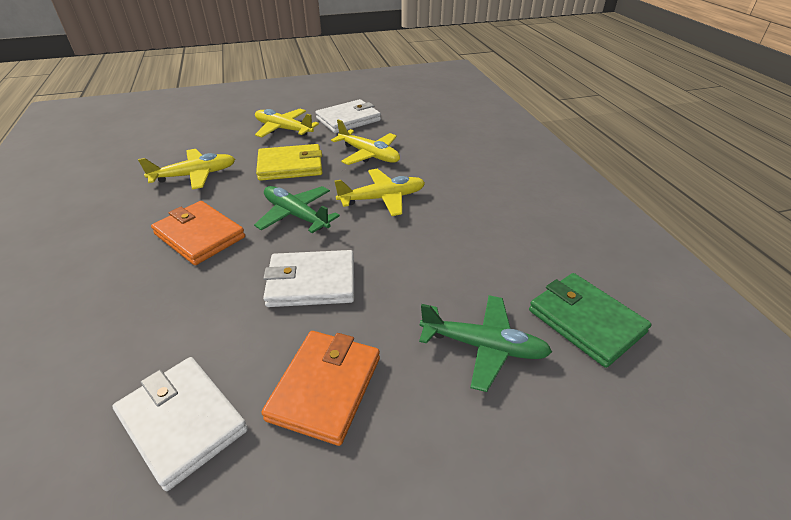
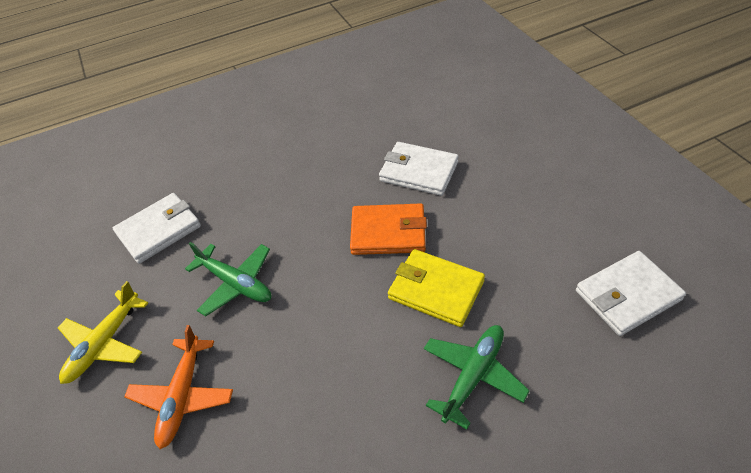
green wallet: 1 -> 0
orange plane: 0 -> 1
orange wallet: 2 -> 1
yellow plane: 4 -> 1

